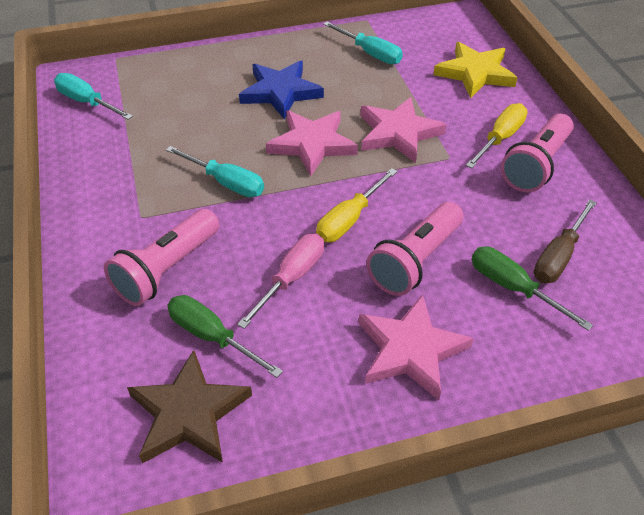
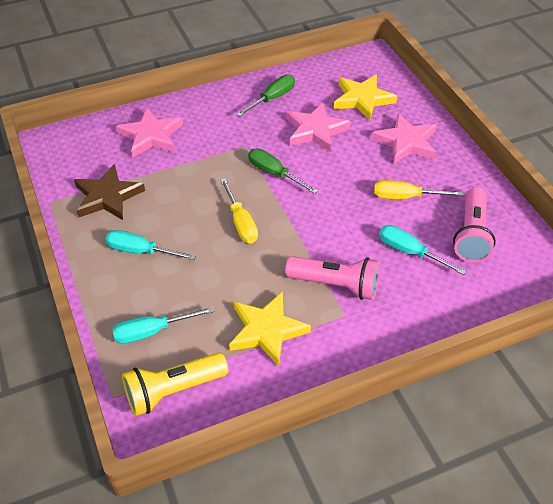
blue star: 1 -> 0
brown screwdriver: 1 -> 0
pink flashlight: 3 -> 2
pink screwdriver: 1 -> 0
yellow flashlight: 0 -> 1
yellow star: 1 -> 2

